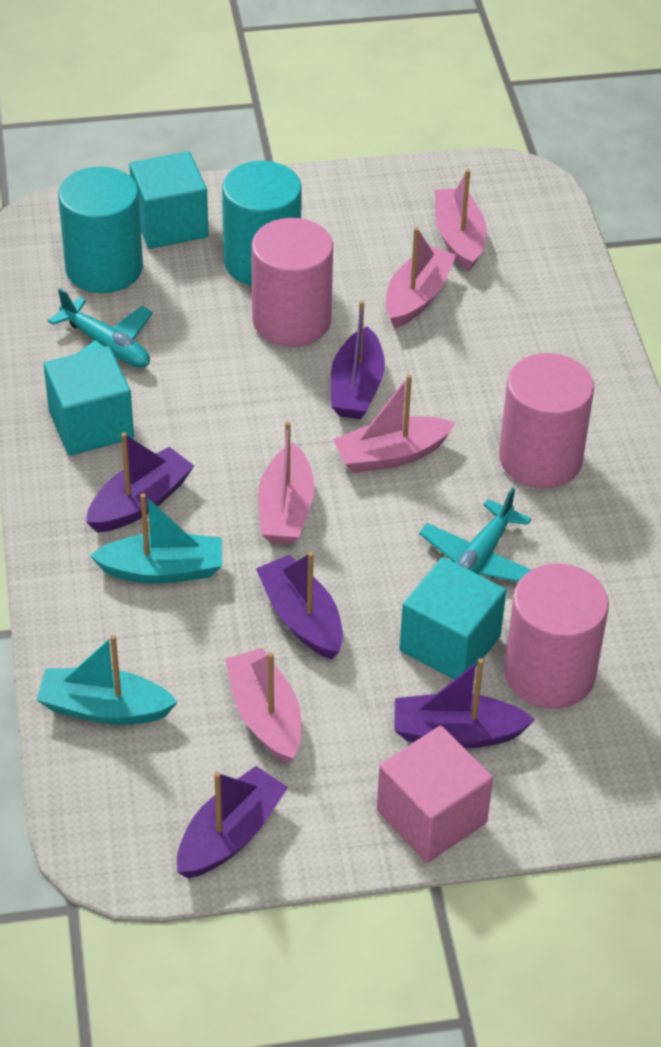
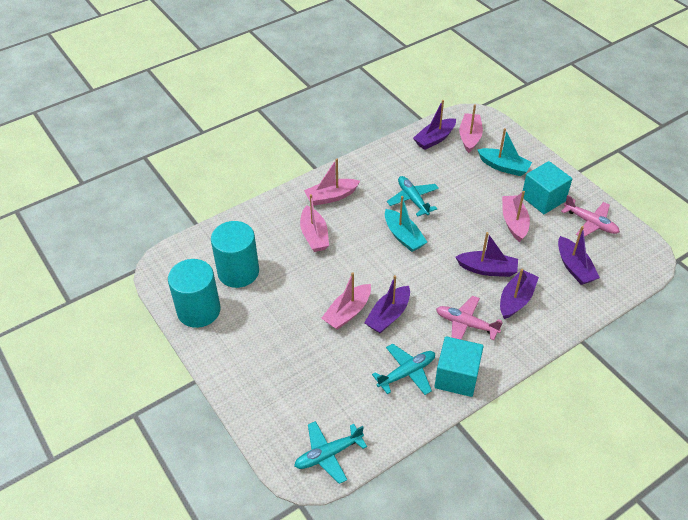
pink cube: 1 -> 0
pink cylinder: 3 -> 0
pink plane: 0 -> 2
turquoise cube: 3 -> 2
turquoise plane: 2 -> 3

